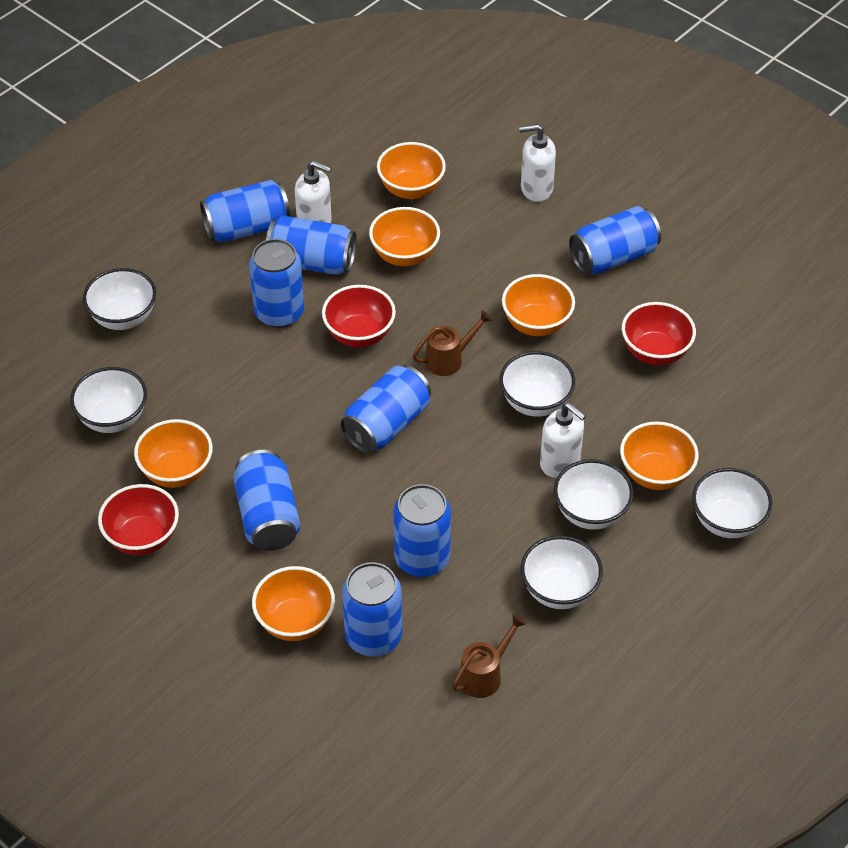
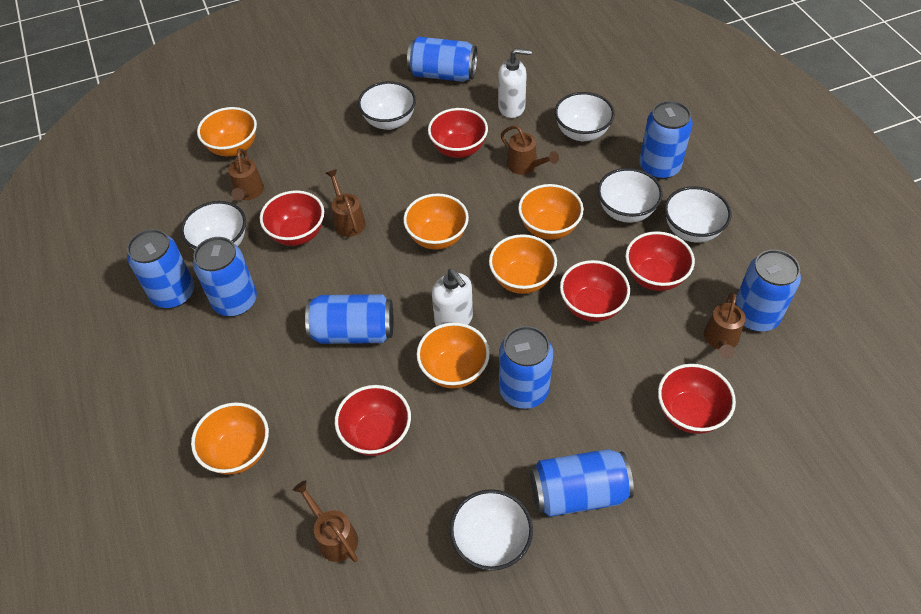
brown watering can: 2 -> 5
red bowl: 3 -> 6
white soap dispenser: 3 -> 2

